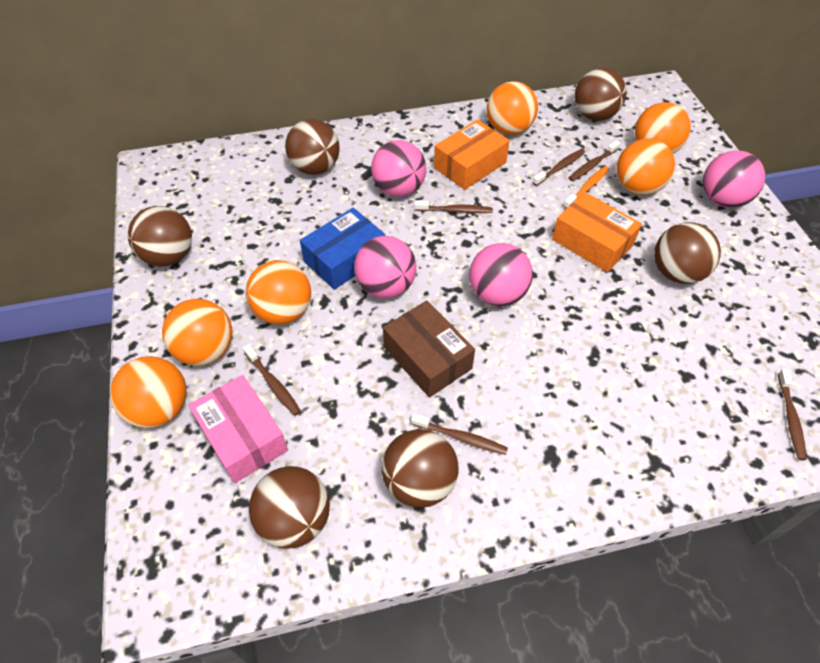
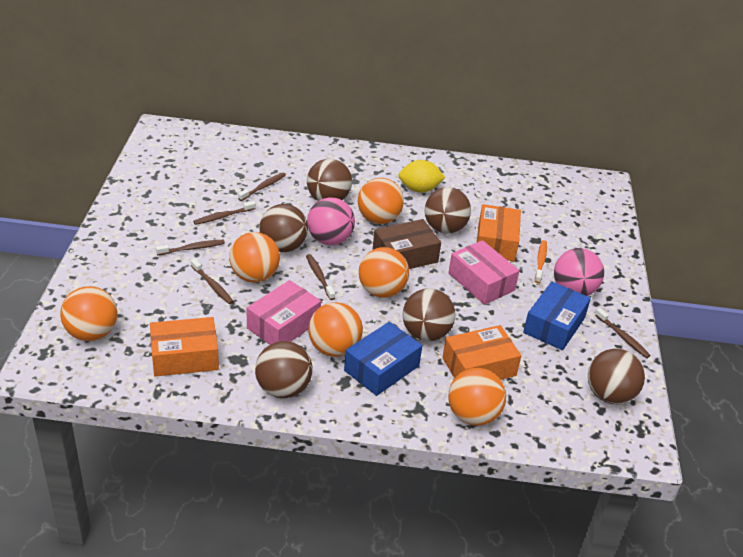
blue box: 1 -> 2
orange box: 2 -> 3
pink ball: 4 -> 2
pink box: 1 -> 2
yellow lemon: 0 -> 1

